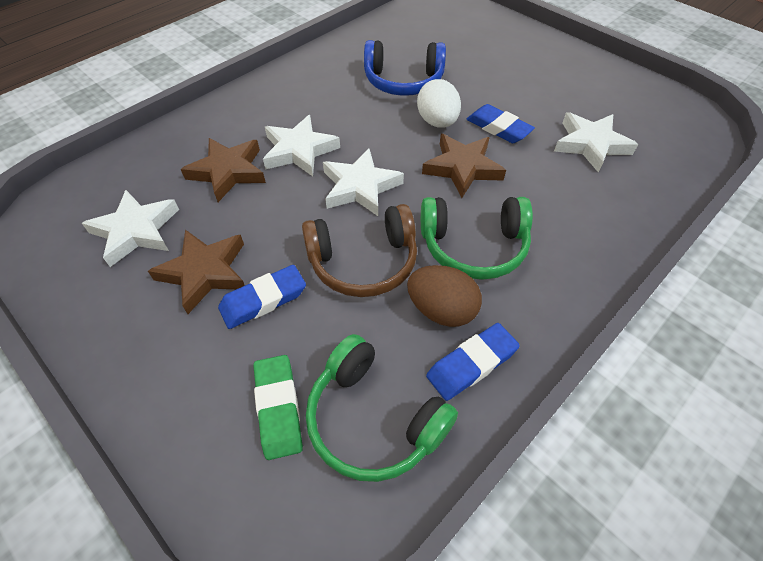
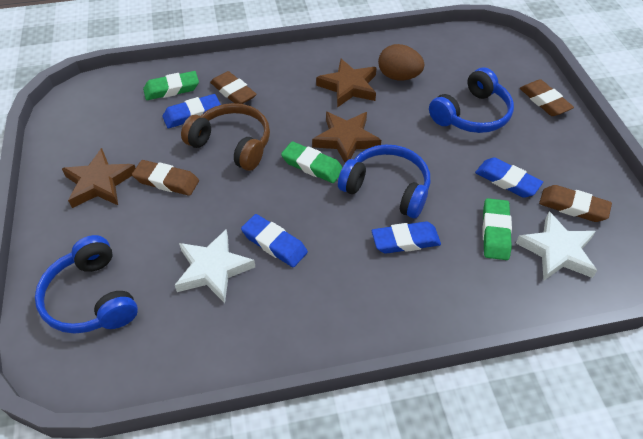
blue eraser: 3 -> 4
blue headphones: 1 -> 3
brown eraser: 0 -> 4
green eraser: 1 -> 3
green headphones: 2 -> 0
white egg: 1 -> 0
white star: 4 -> 2

